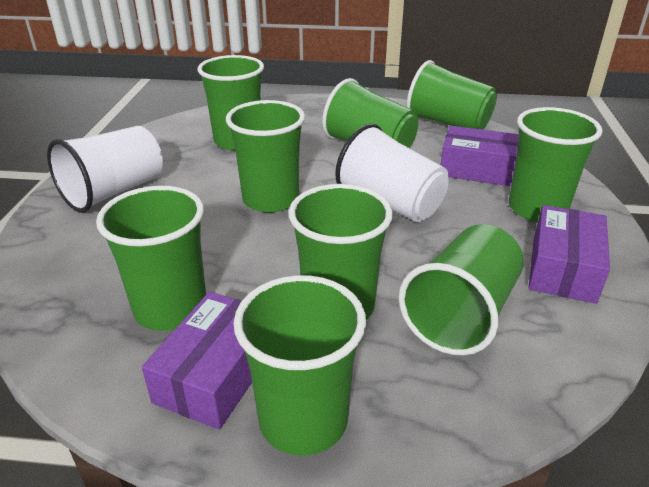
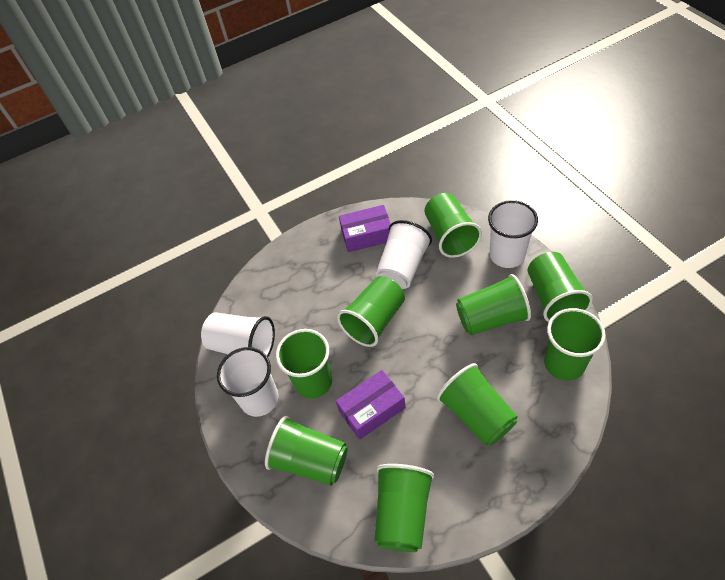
purple box: 3 -> 2
white cup: 2 -> 4

